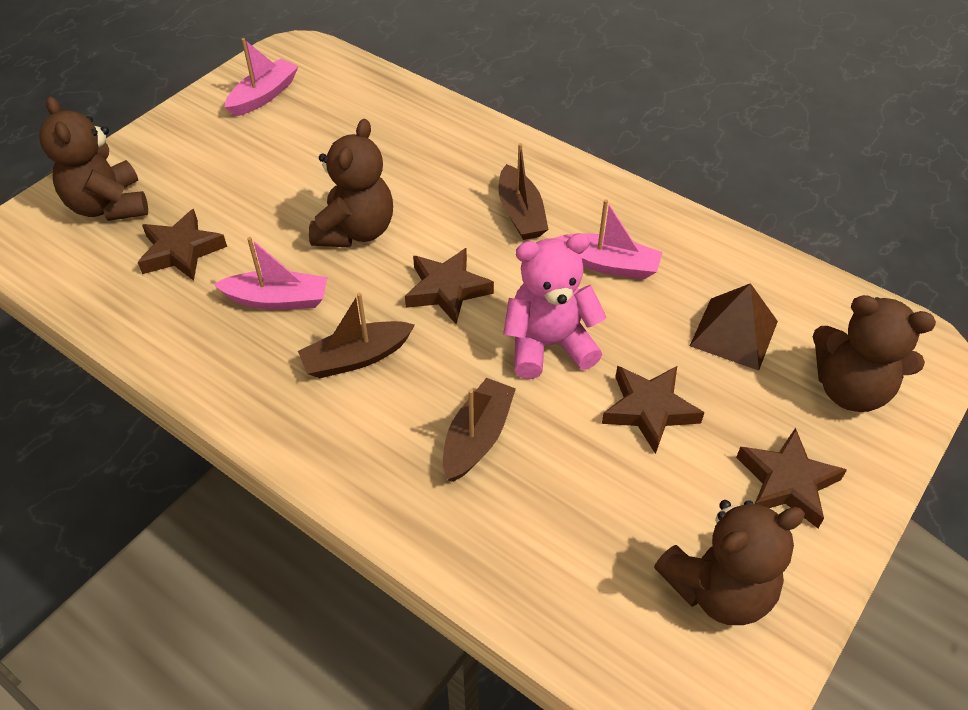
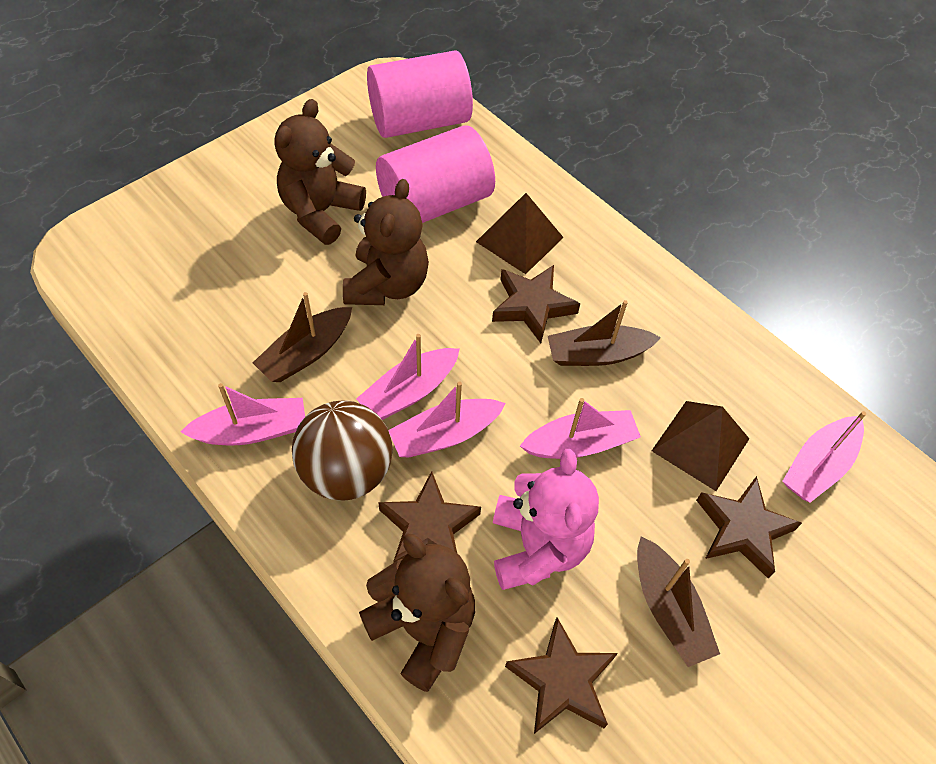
brown ball: 0 -> 1
brown pyramid: 1 -> 2
brown teddy bear: 4 -> 3
pink boat: 3 -> 5
pink cylinder: 0 -> 2

